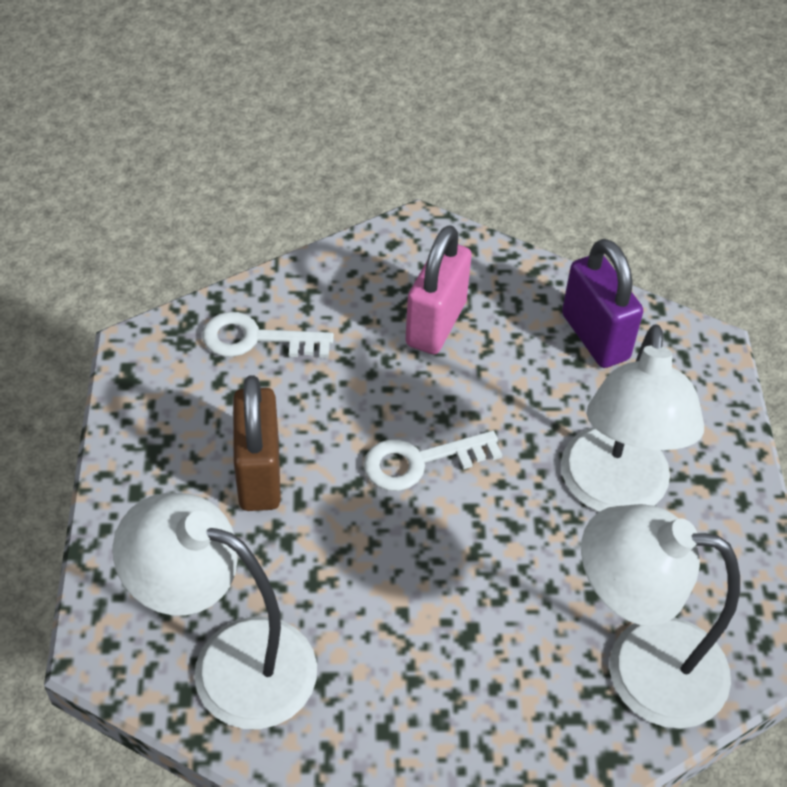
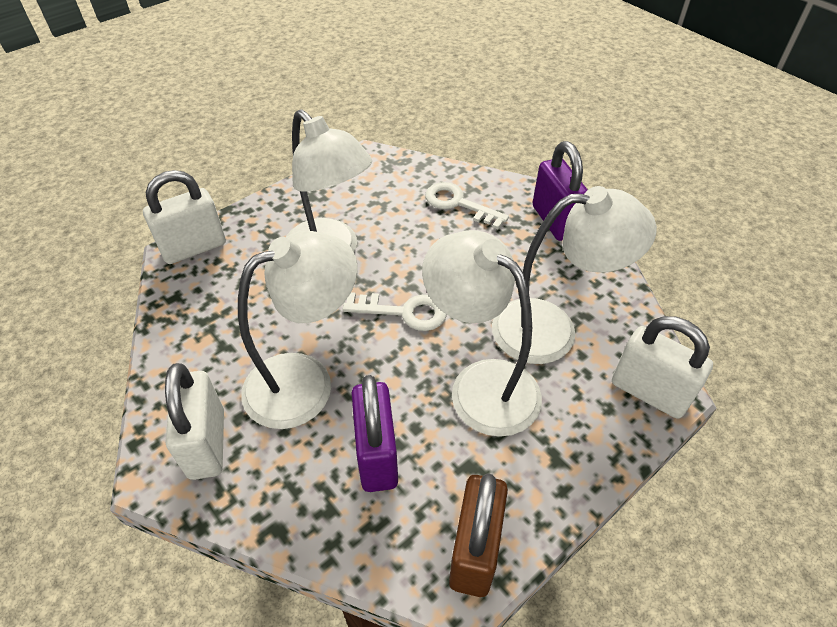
pink padlock: 1 -> 0
purple padlock: 1 -> 2
white lamp: 3 -> 4
white padlock: 0 -> 3

